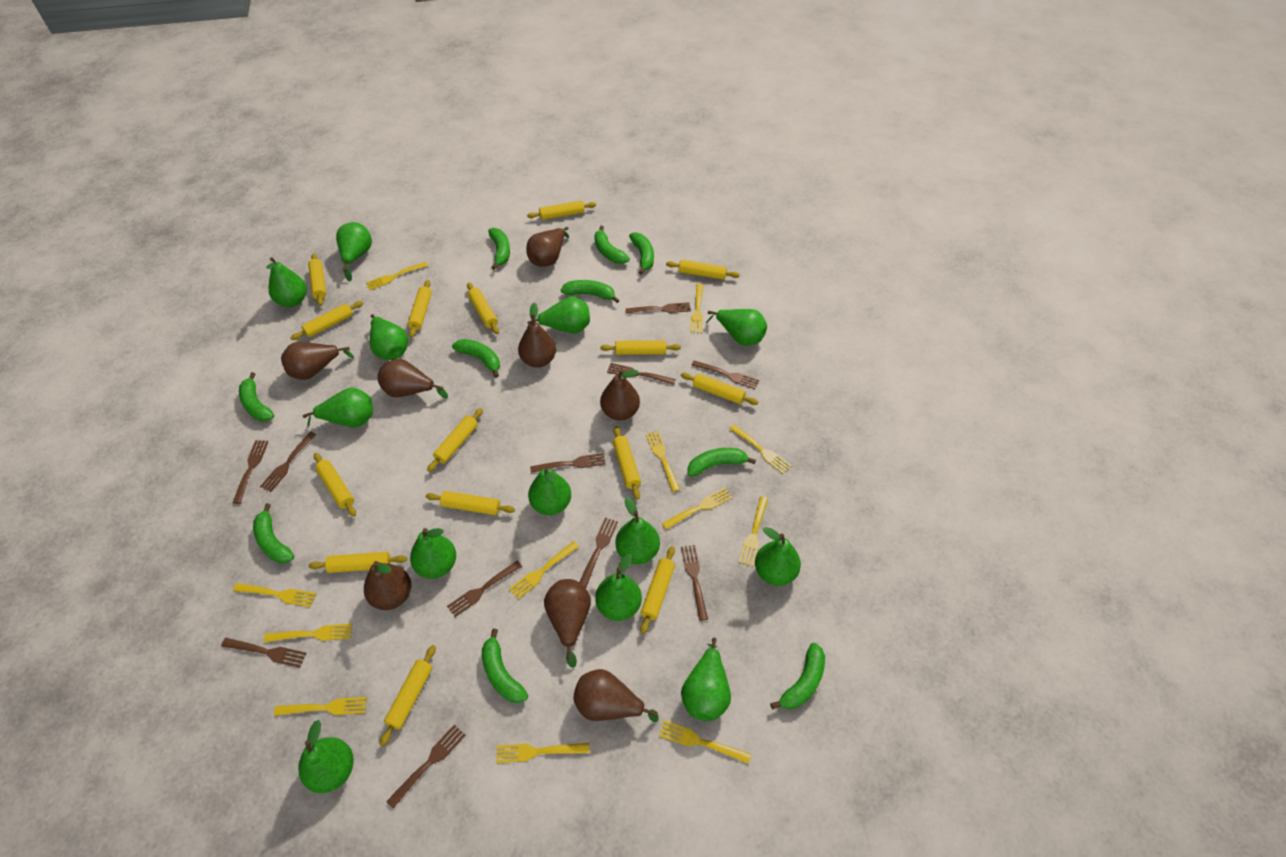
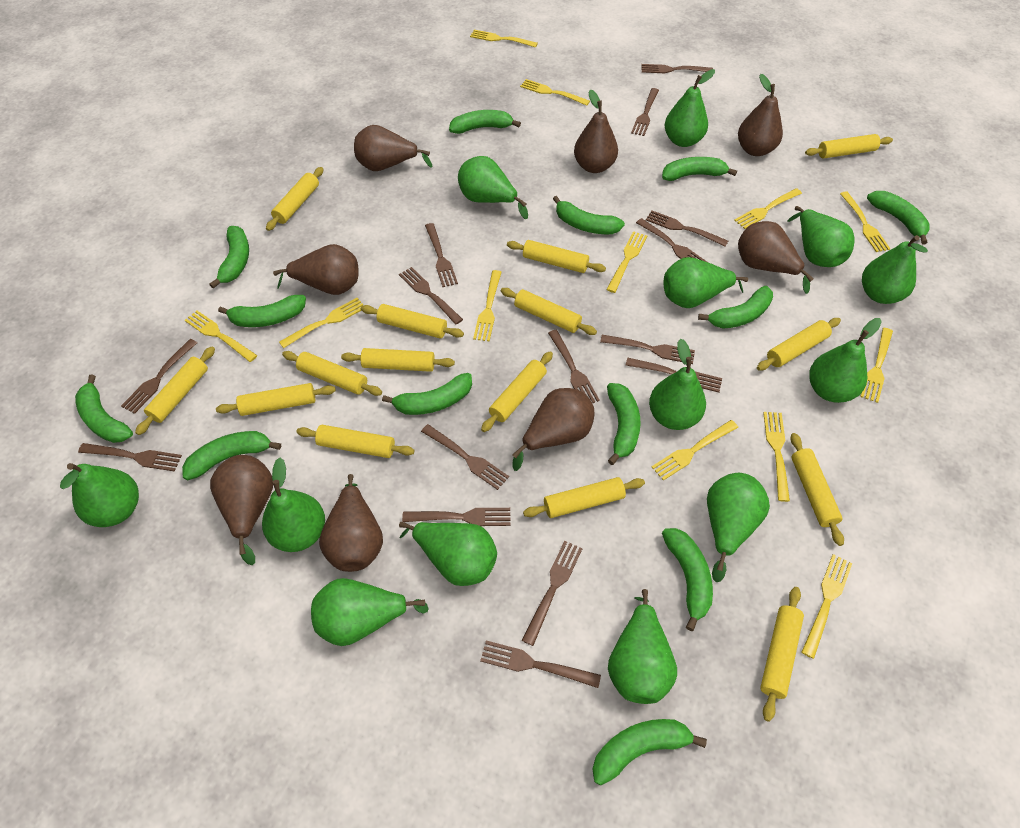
brown fork: 11 -> 15
green banana: 10 -> 13

